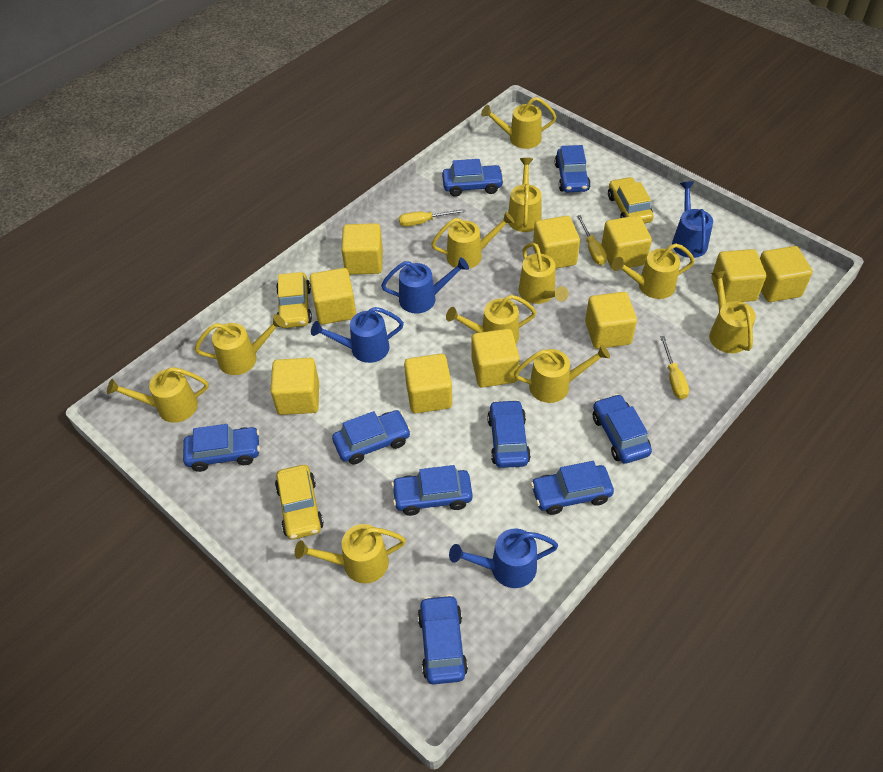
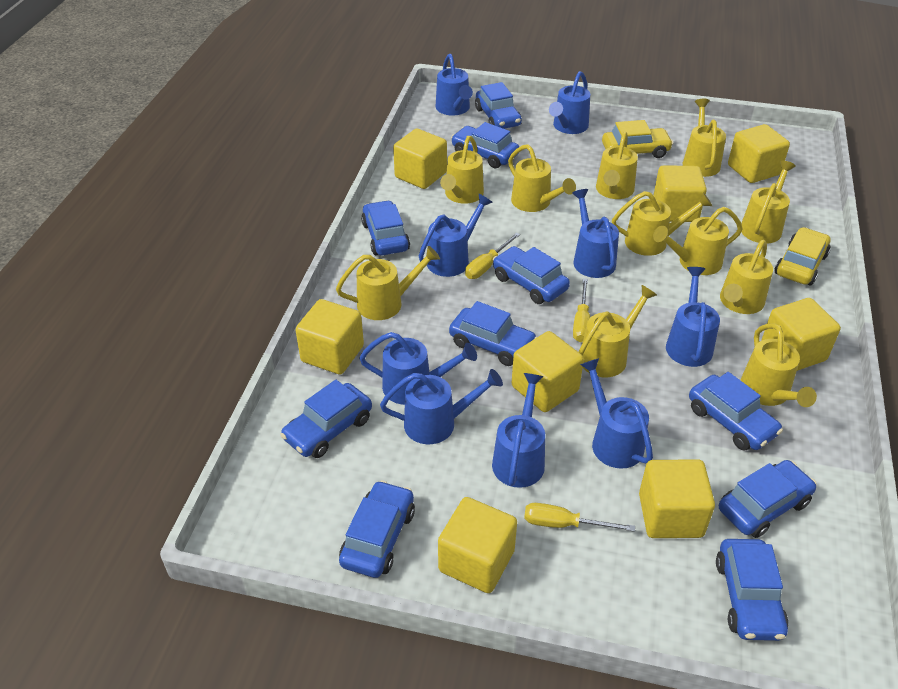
blue car: 9 -> 10
blue watering can: 4 -> 9
yellow car: 3 -> 2
yellow cube: 10 -> 8

